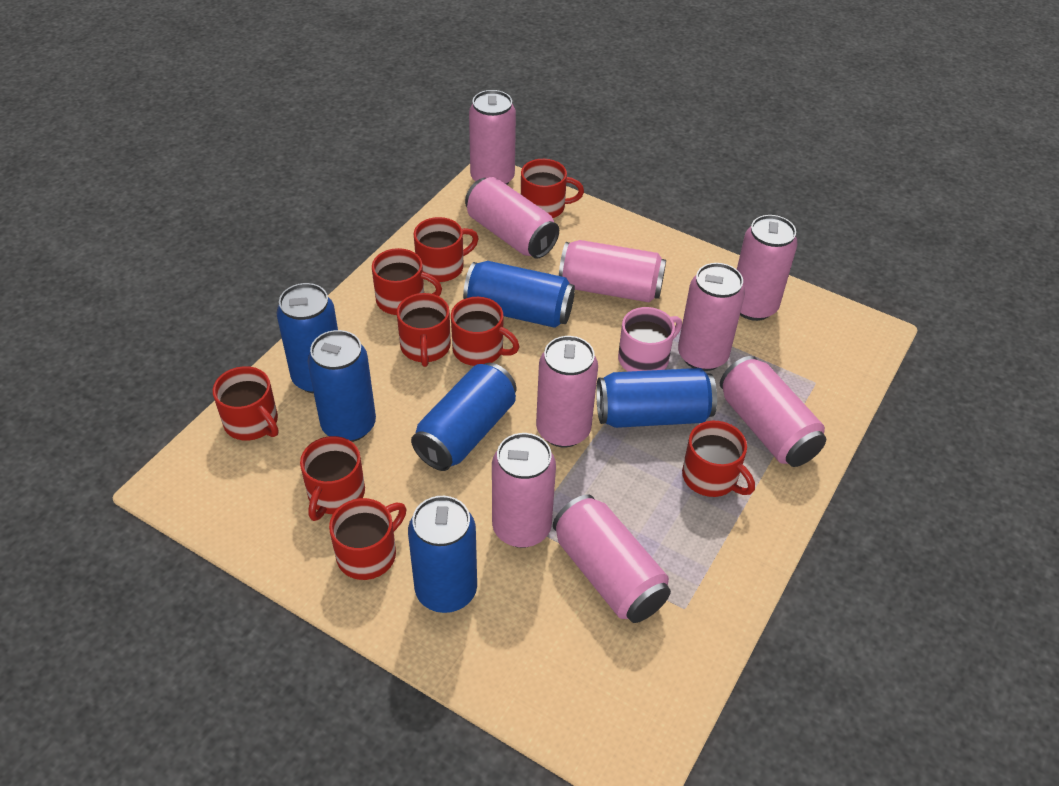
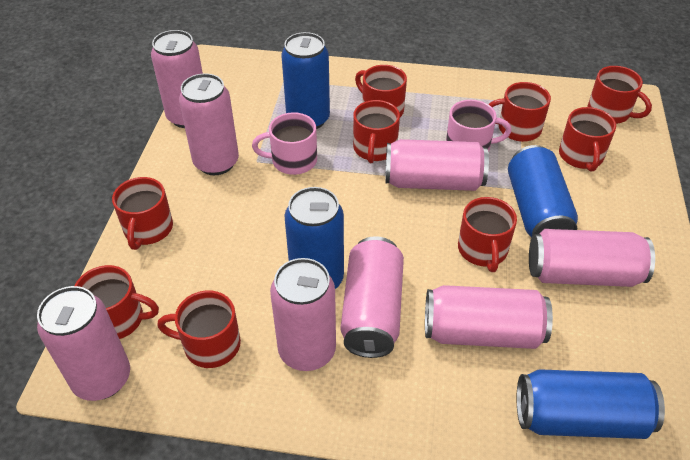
blue can: 6 -> 4
pink can: 9 -> 8
pink mug: 1 -> 2

